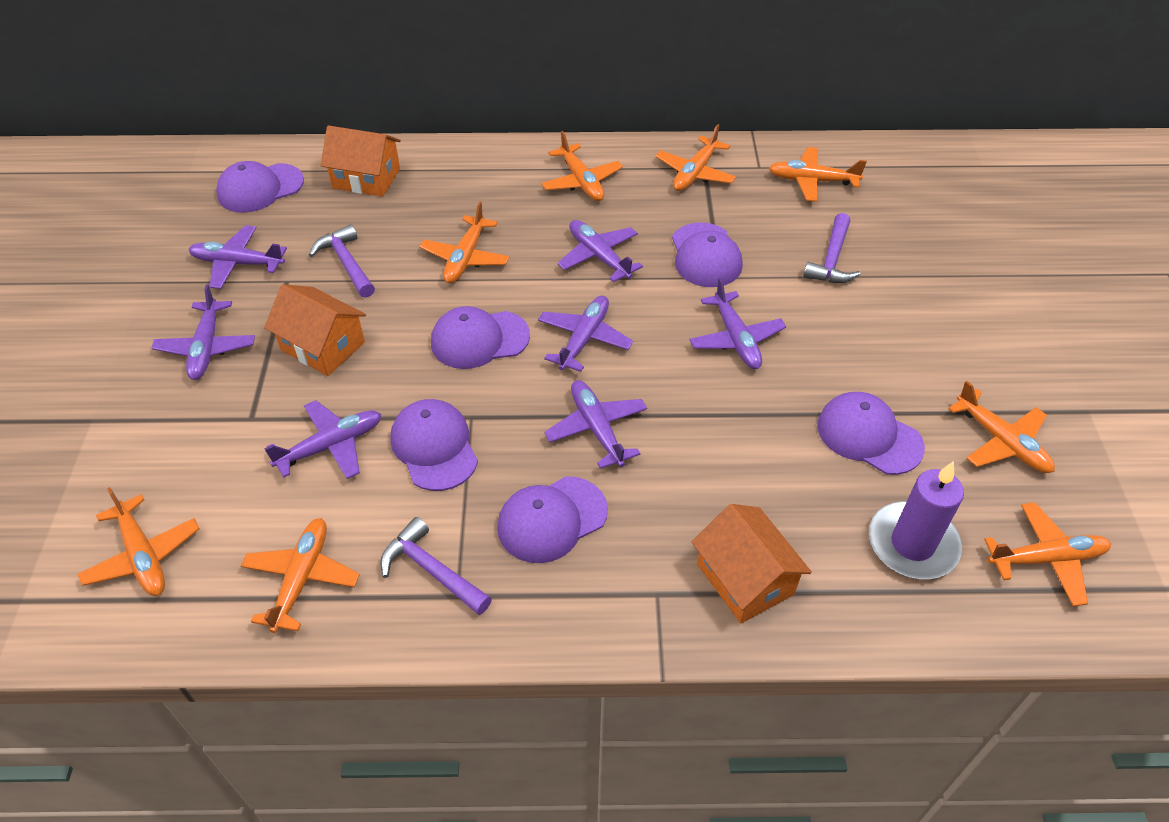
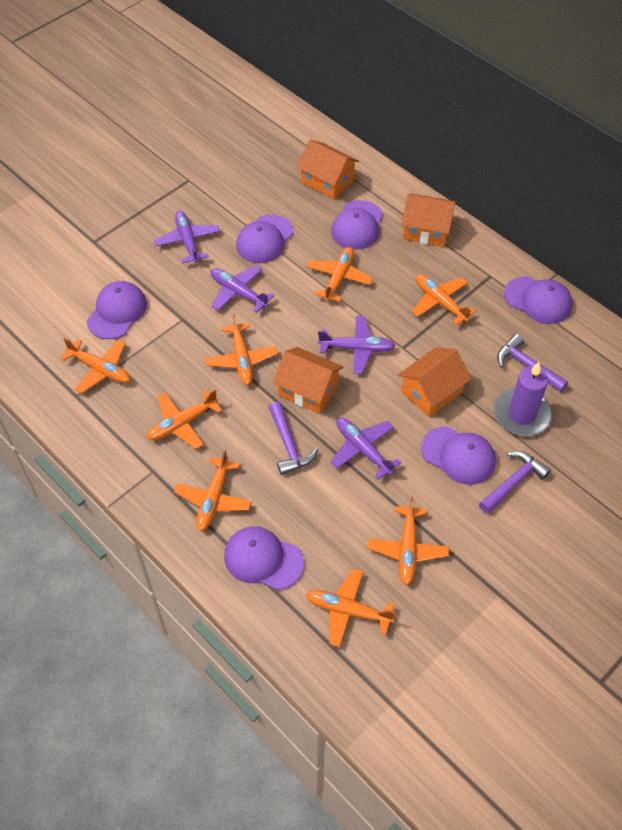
orange house: 3 -> 4
purple plane: 7 -> 4

